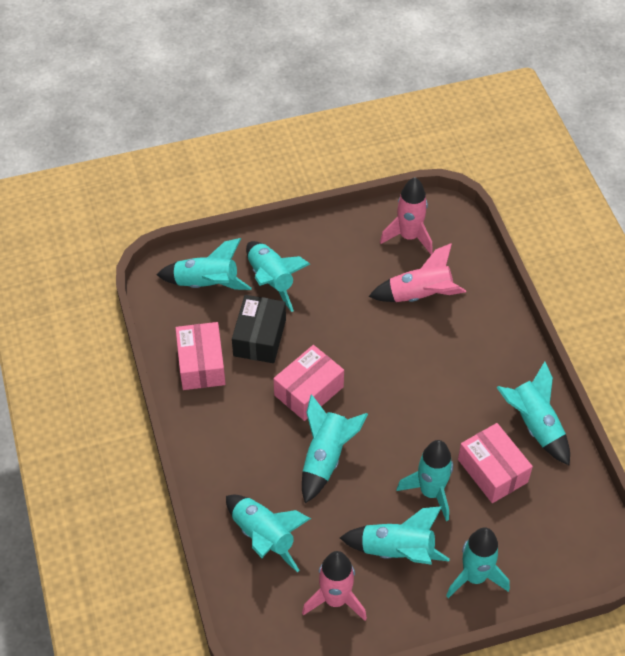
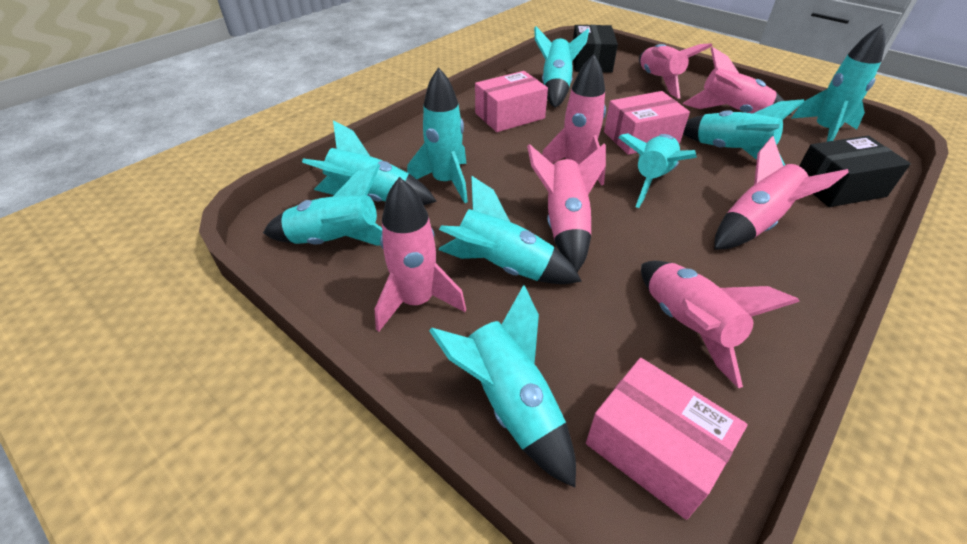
black box: 1 -> 2
pink rocket: 3 -> 7
turquoise rocket: 8 -> 9

